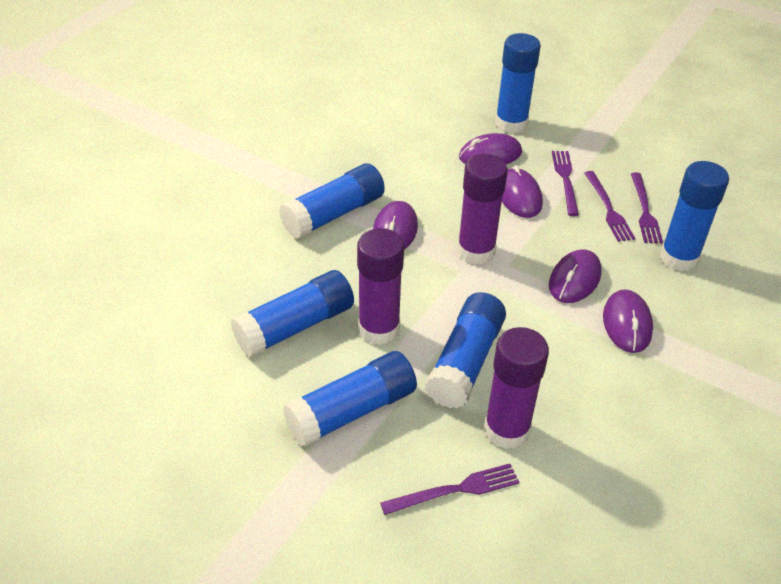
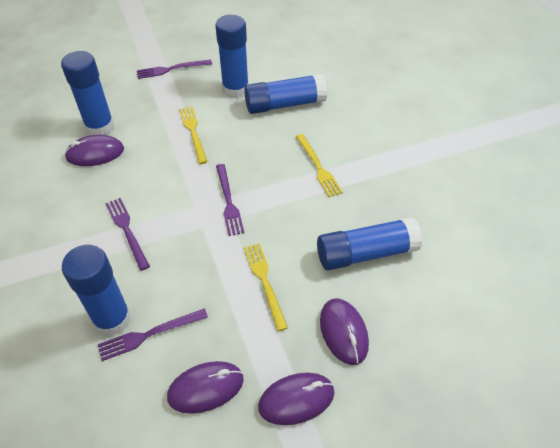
blue glue stick: 6 -> 5
purple glue stick: 3 -> 0
purple mouse: 5 -> 4
yellow fork: 0 -> 3

